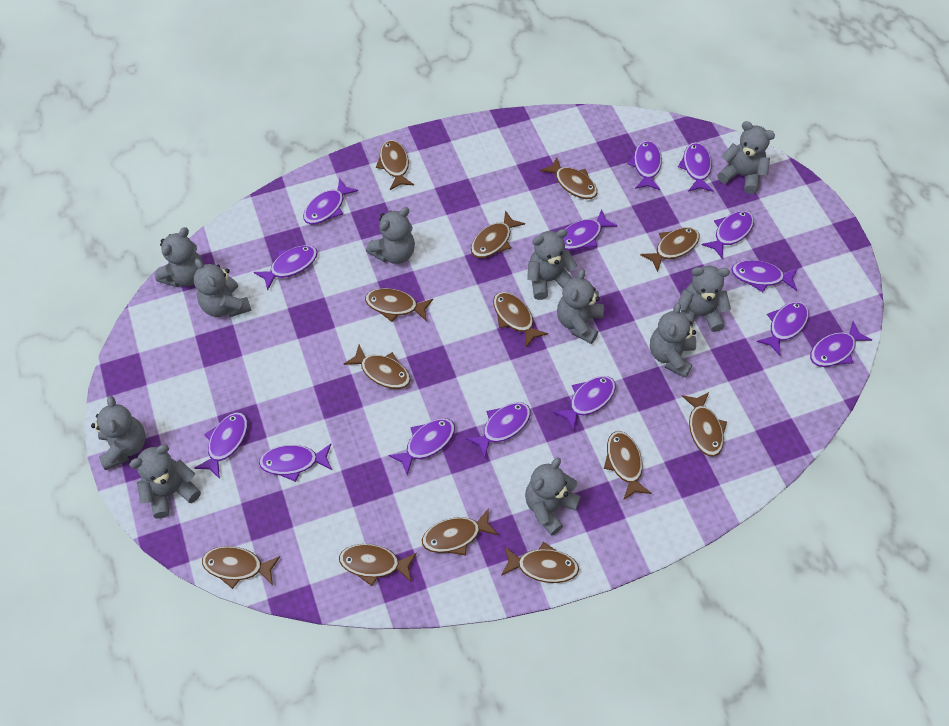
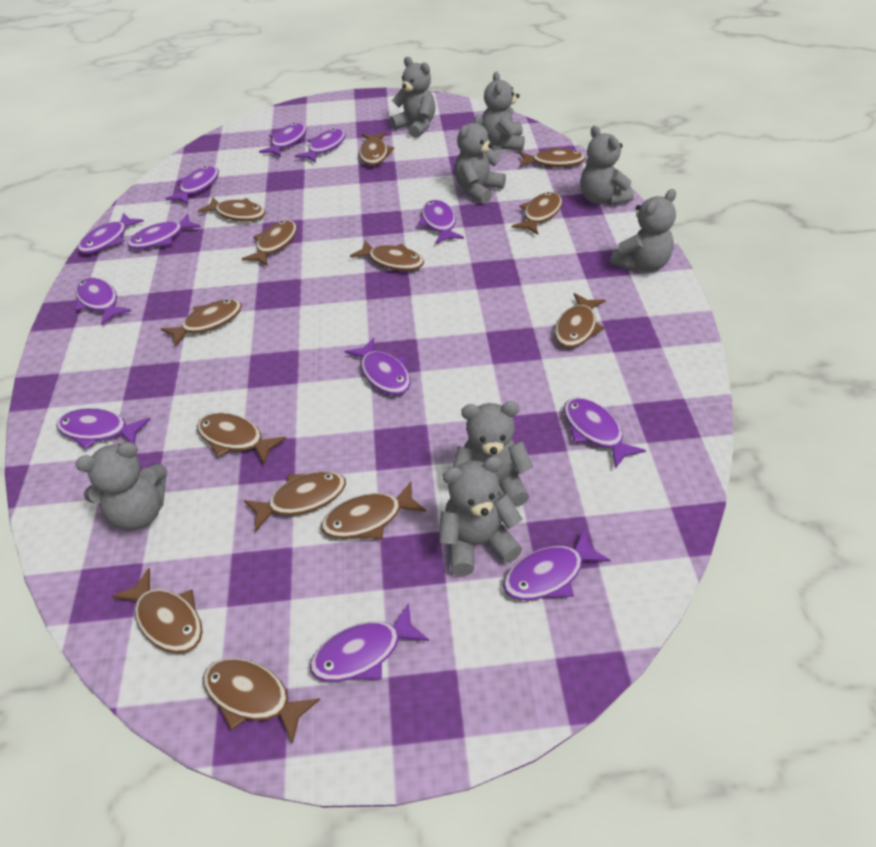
grey teddy bear: 11 -> 8
purple fish: 14 -> 12

